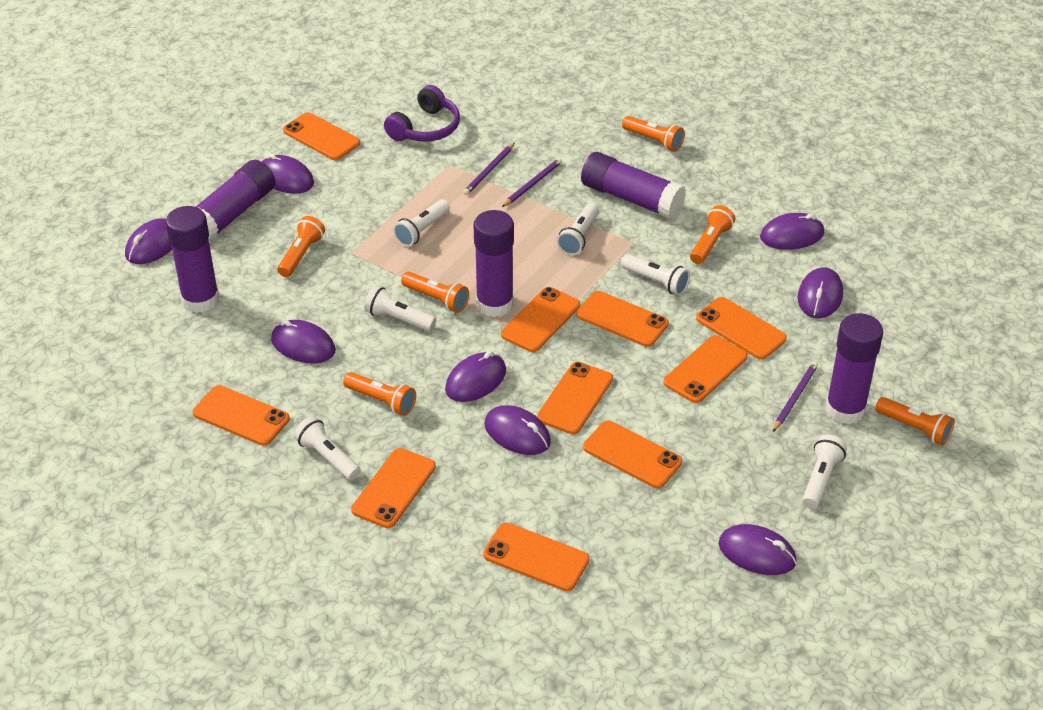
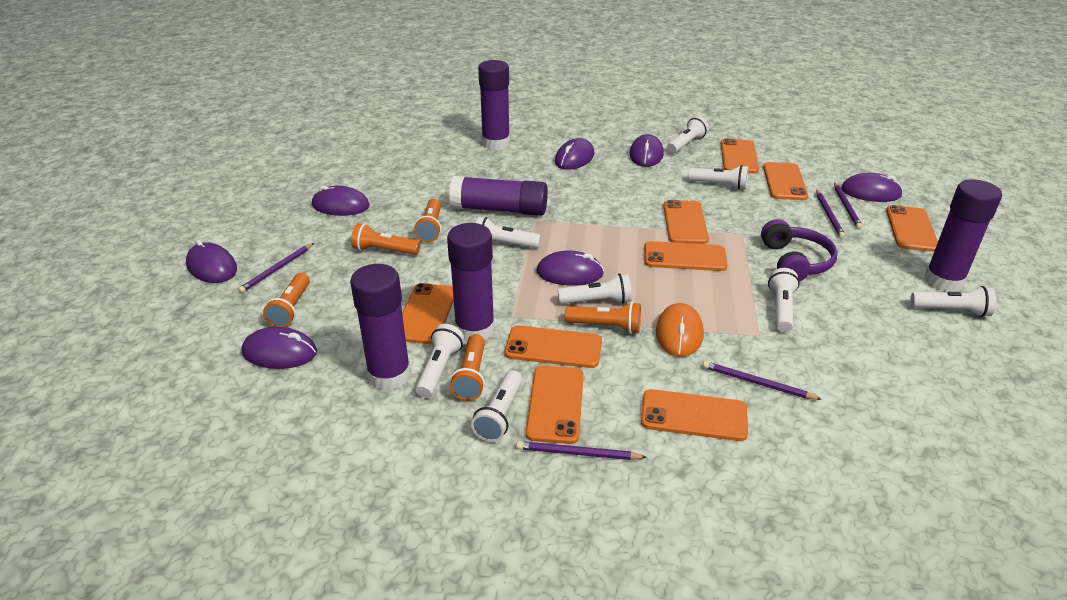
orange flashlight: 6 -> 5
orange mouse: 0 -> 1
orange phone: 10 -> 9
purple mouse: 8 -> 7
purple pencil: 3 -> 5
white flashlight: 6 -> 8

